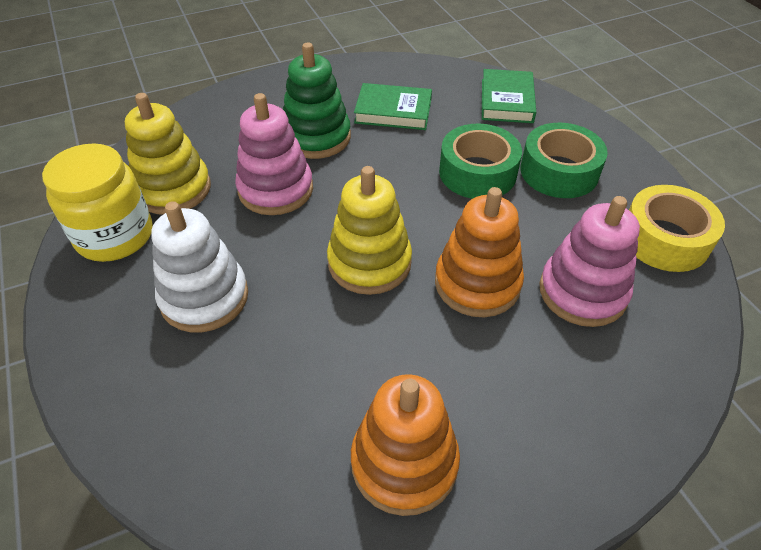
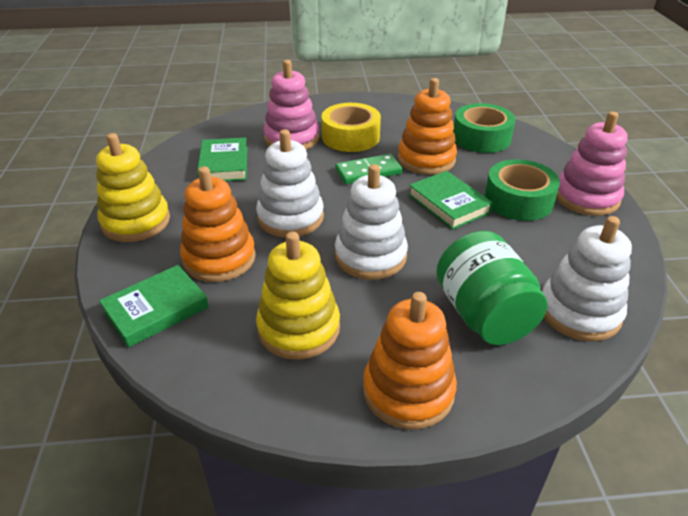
green book: 2 -> 3
green domino: 0 -> 1
green jar: 0 -> 1
green stacking toy: 1 -> 0
orange stacking toy: 2 -> 3
white stacking toy: 1 -> 3
yellow jar: 1 -> 0

